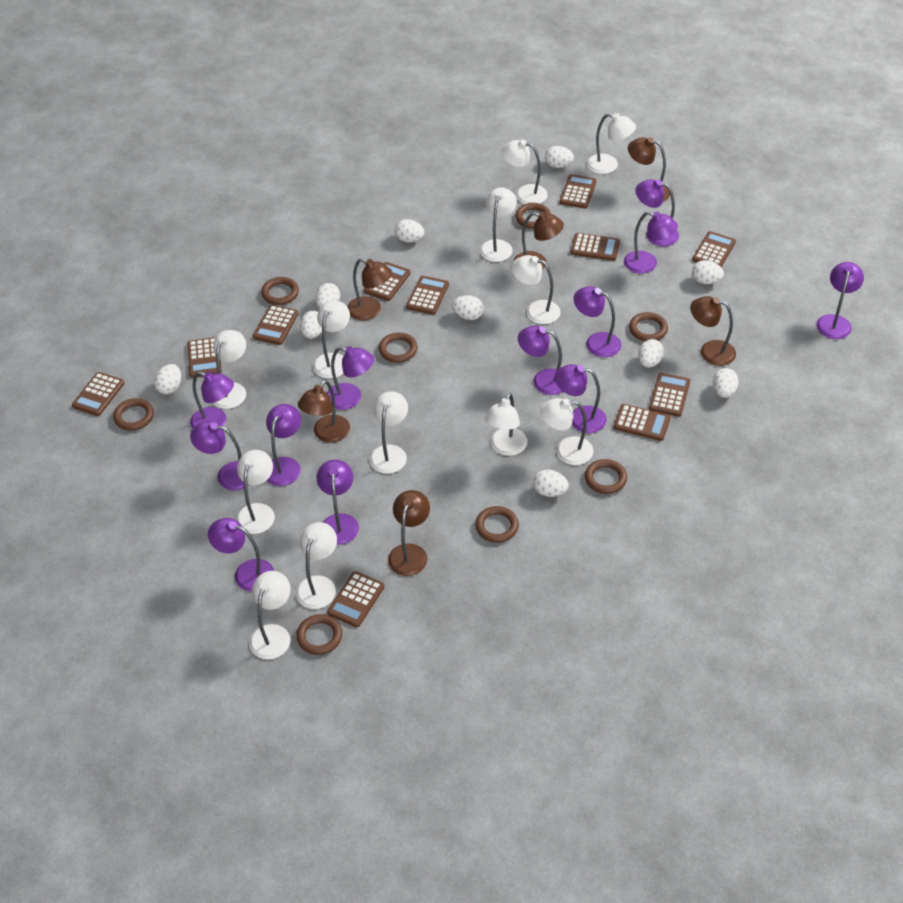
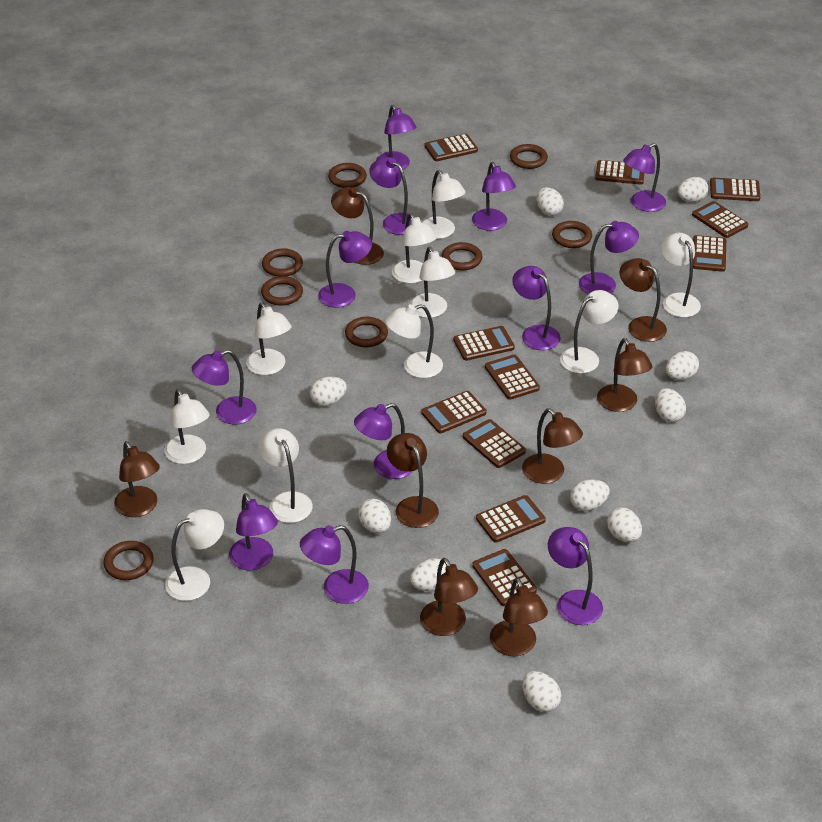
brown lamp: 6 -> 8
white lamp: 12 -> 10

